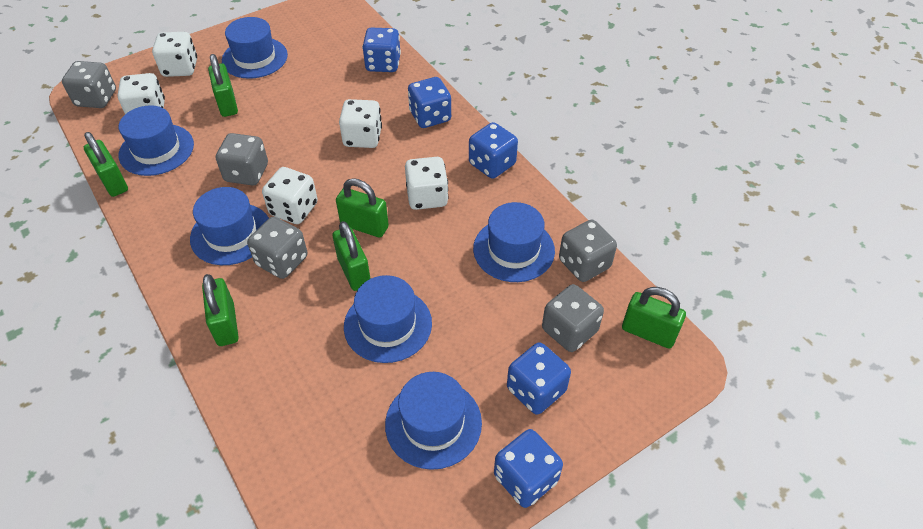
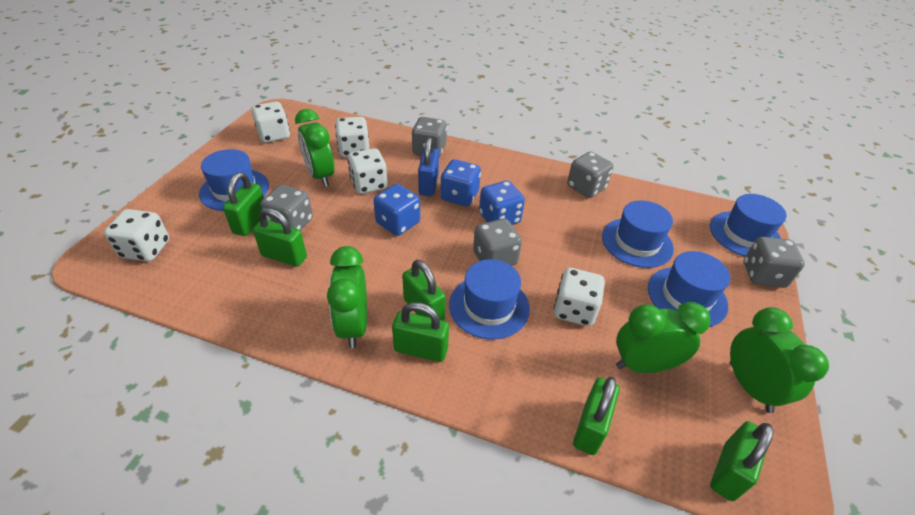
blue dice: 5 -> 3
blue hat: 6 -> 5
blue padlock: 0 -> 1
green clock: 0 -> 4

